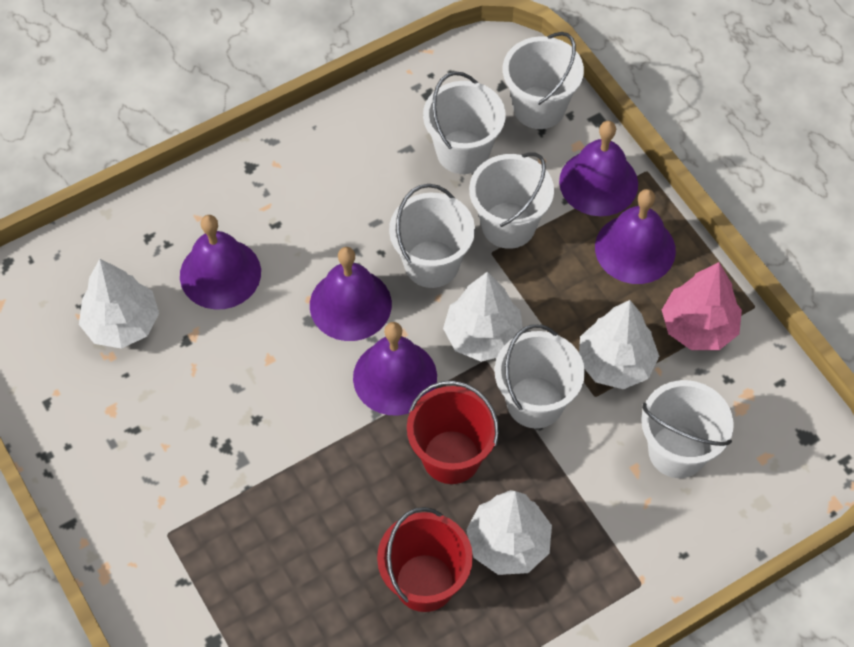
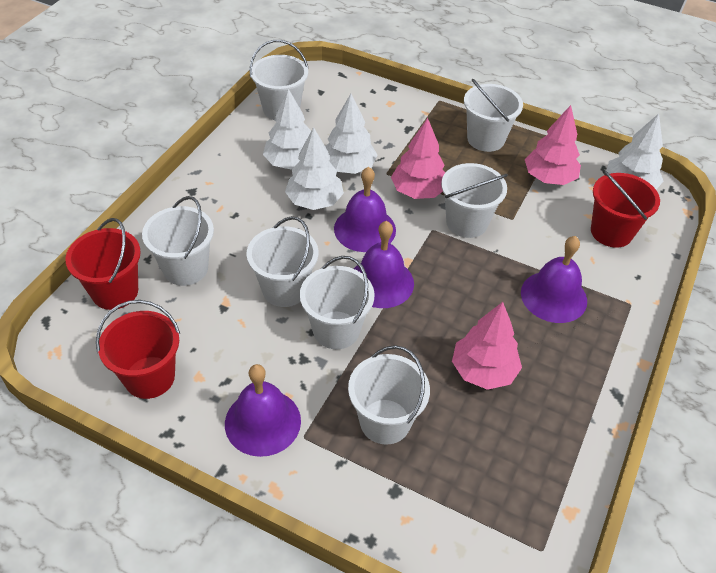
pink tree: 1 -> 3
purple bell: 5 -> 4
red bucket: 2 -> 3
white bucket: 6 -> 7

